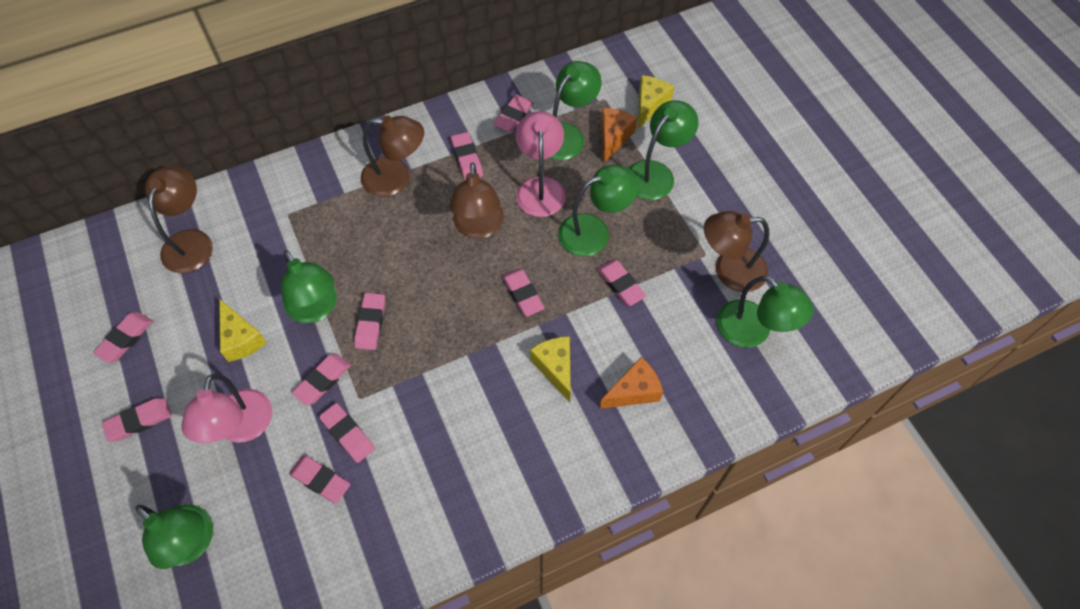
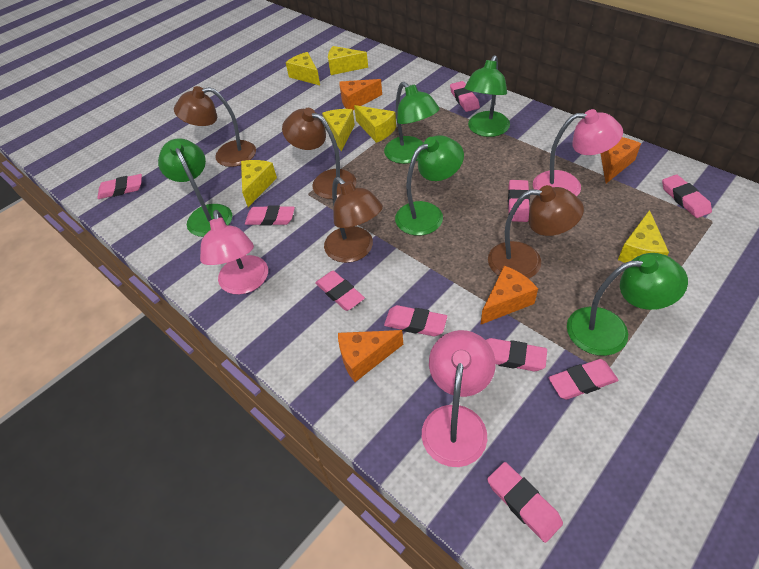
green lamp: 6 -> 5
orange cheese: 2 -> 4
pink lamp: 2 -> 3
yellow cheese: 3 -> 6

